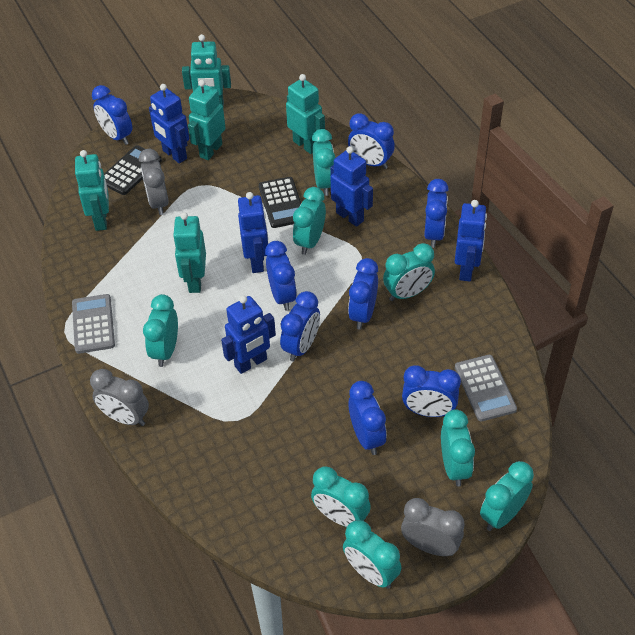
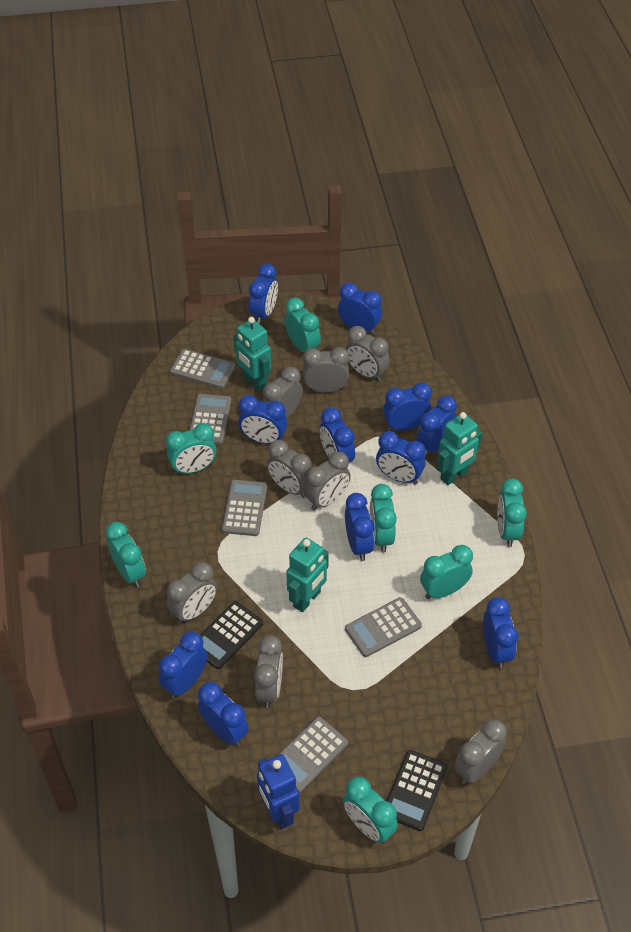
blue clock: 8 -> 11
blue robot: 5 -> 1
grey calculator: 2 -> 5
grey clock: 3 -> 8
turquoise clock: 8 -> 7
turquoise robot: 5 -> 3

